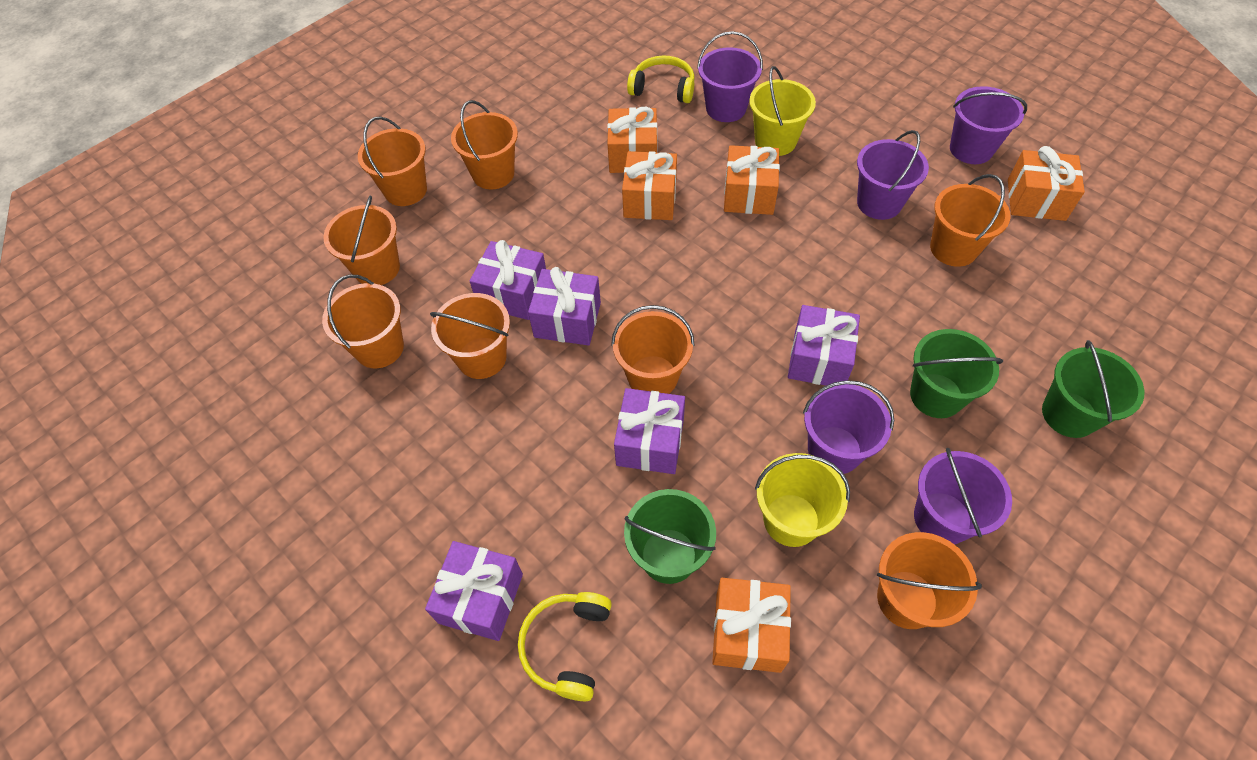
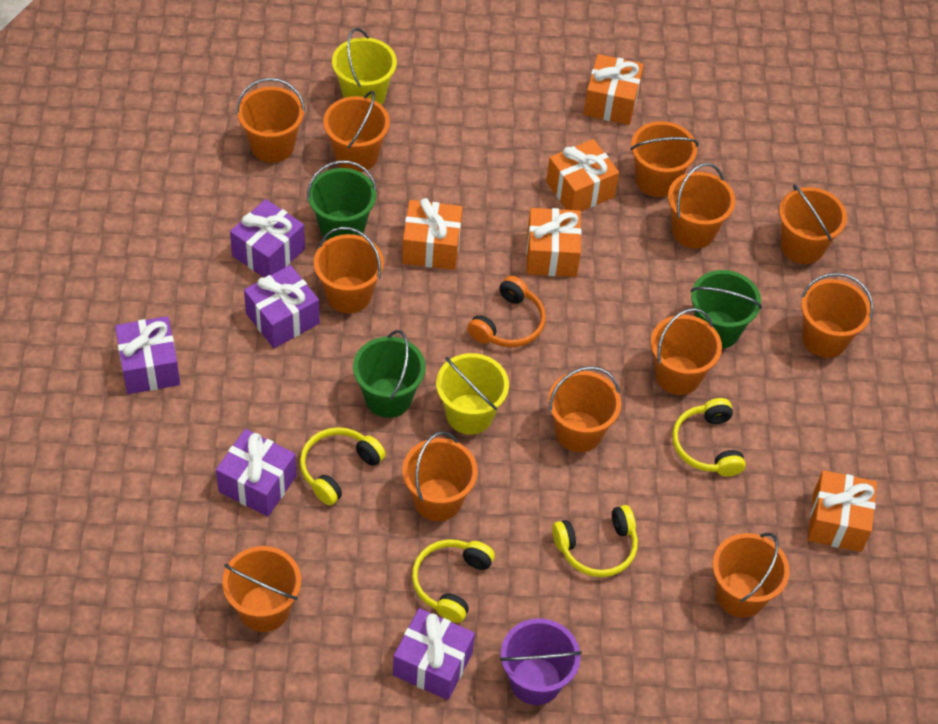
orange bucket: 8 -> 12
orange headphones: 0 -> 1
purple bucket: 5 -> 1
yellow headphones: 2 -> 4

